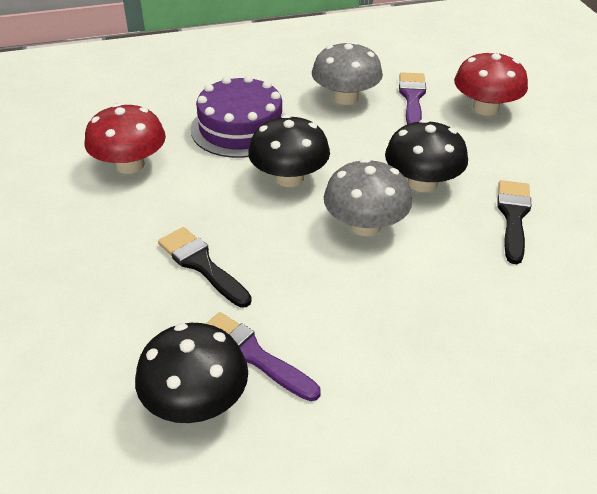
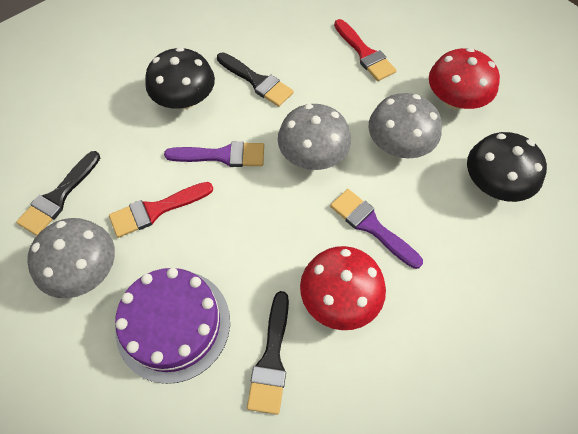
black brush: 2 -> 3
black mushroom: 3 -> 2
grey mushroom: 2 -> 3
red brush: 0 -> 2

